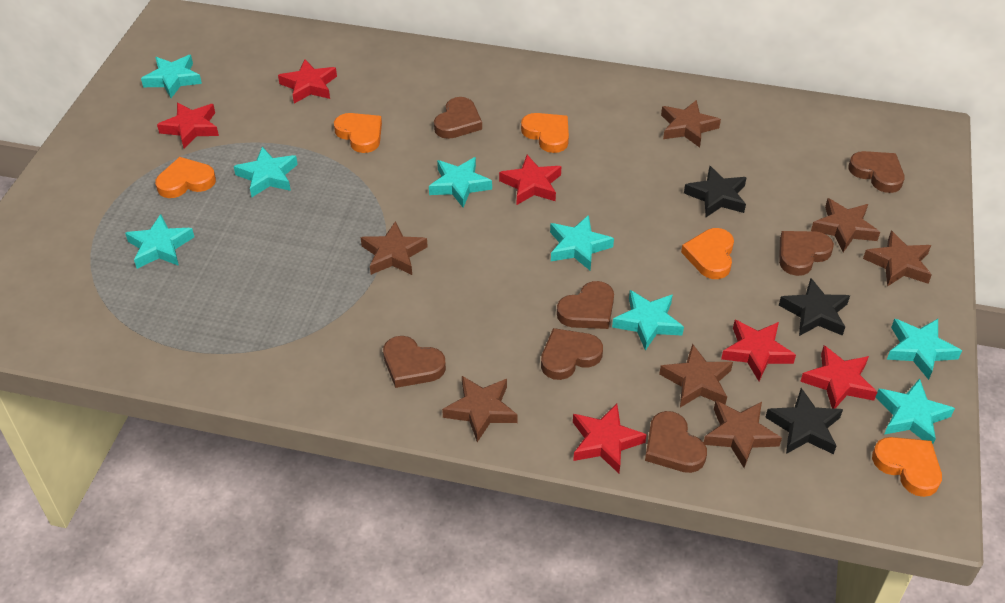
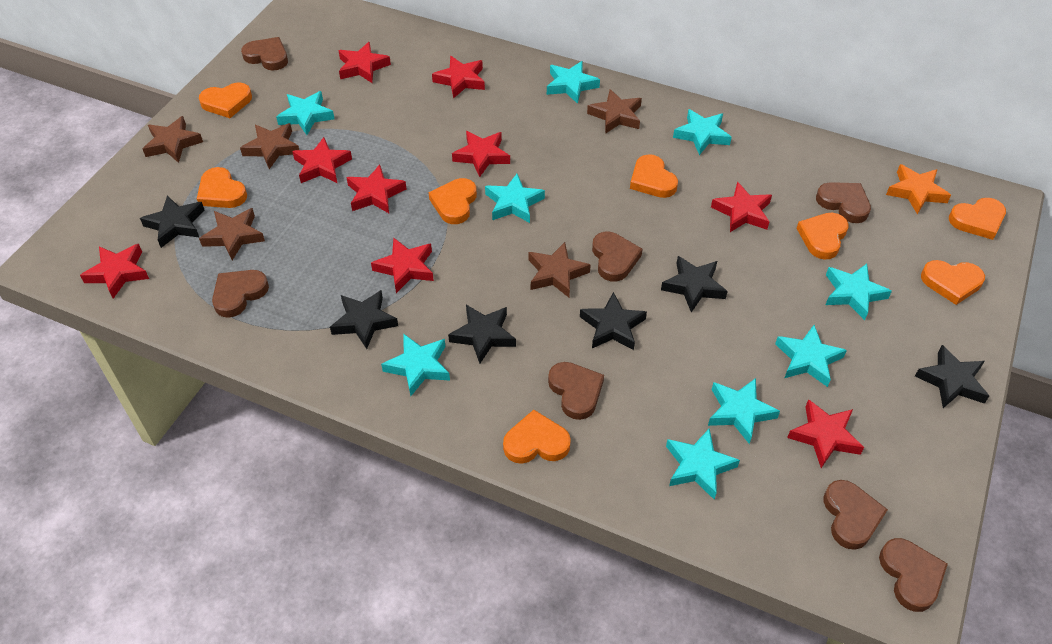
black star: 3 -> 6
brown star: 7 -> 5
orange heart: 5 -> 8
orange star: 0 -> 1
red star: 6 -> 9
turquoise star: 8 -> 9

